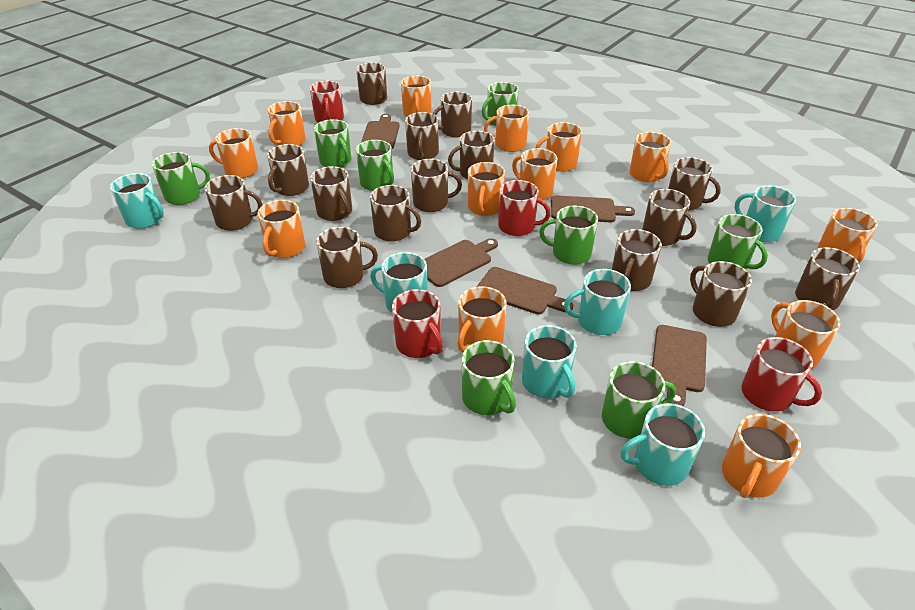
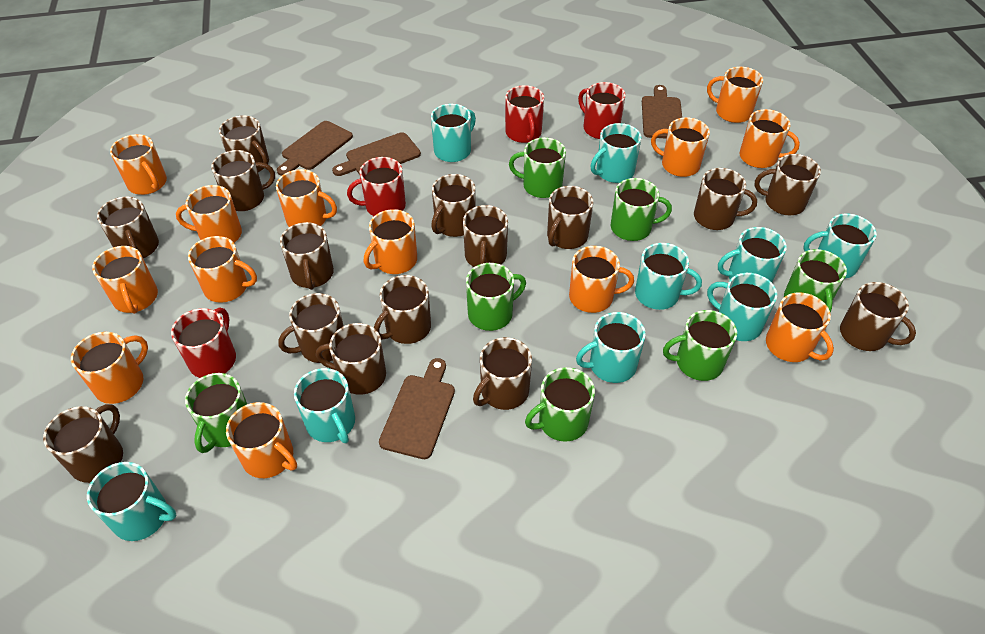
brown cutting board: 5 -> 4
green mug: 8 -> 7
turquoise mug: 6 -> 9

